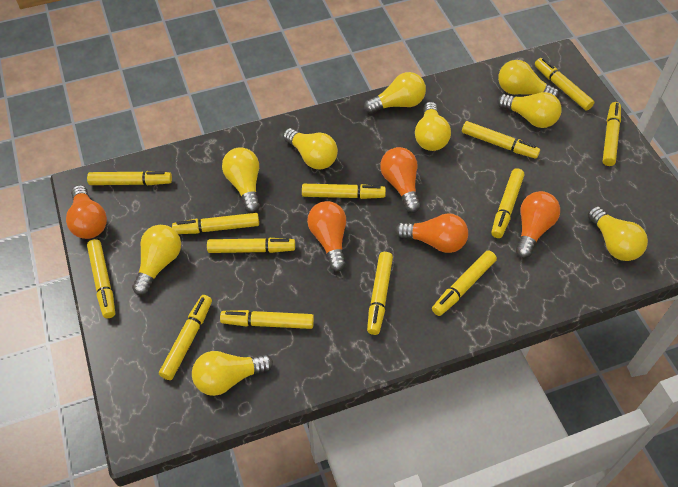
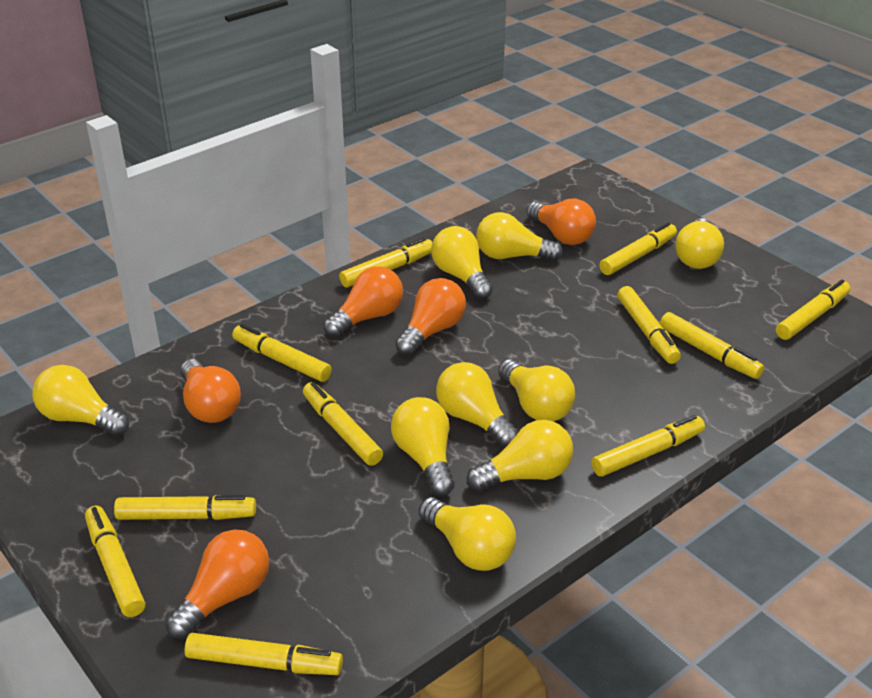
yellow marker: 13 -> 11

